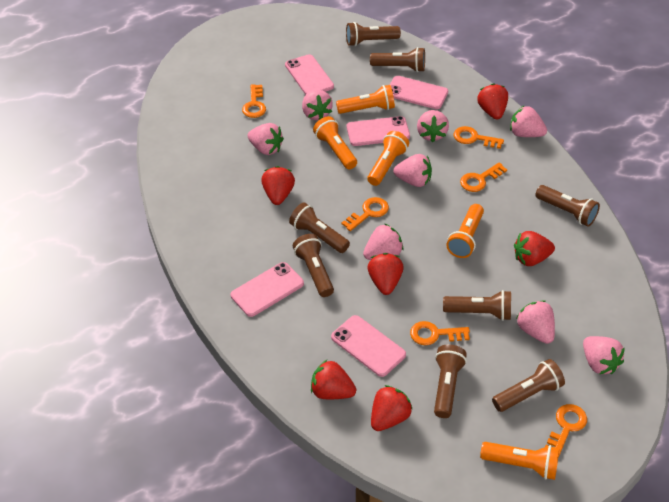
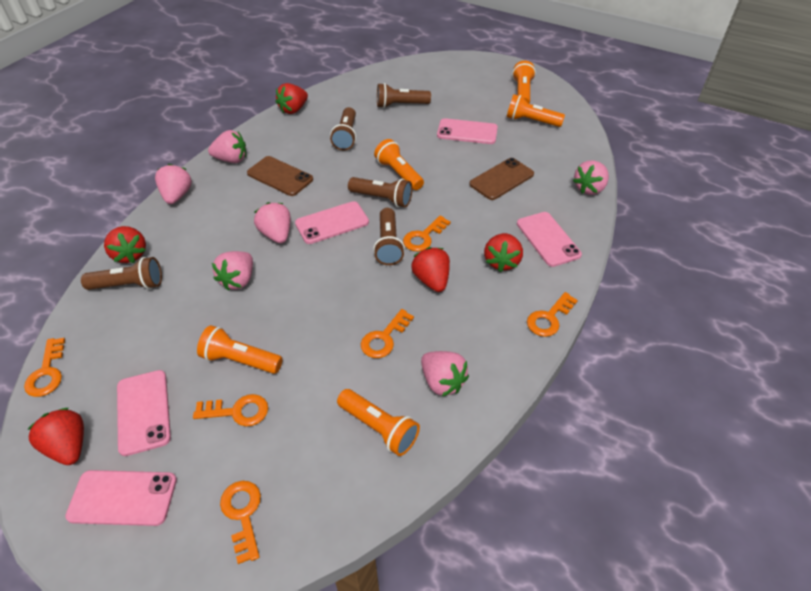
brown flashlight: 8 -> 5
brown phone: 0 -> 2
pink strawberry: 8 -> 6
red strawberry: 6 -> 5

